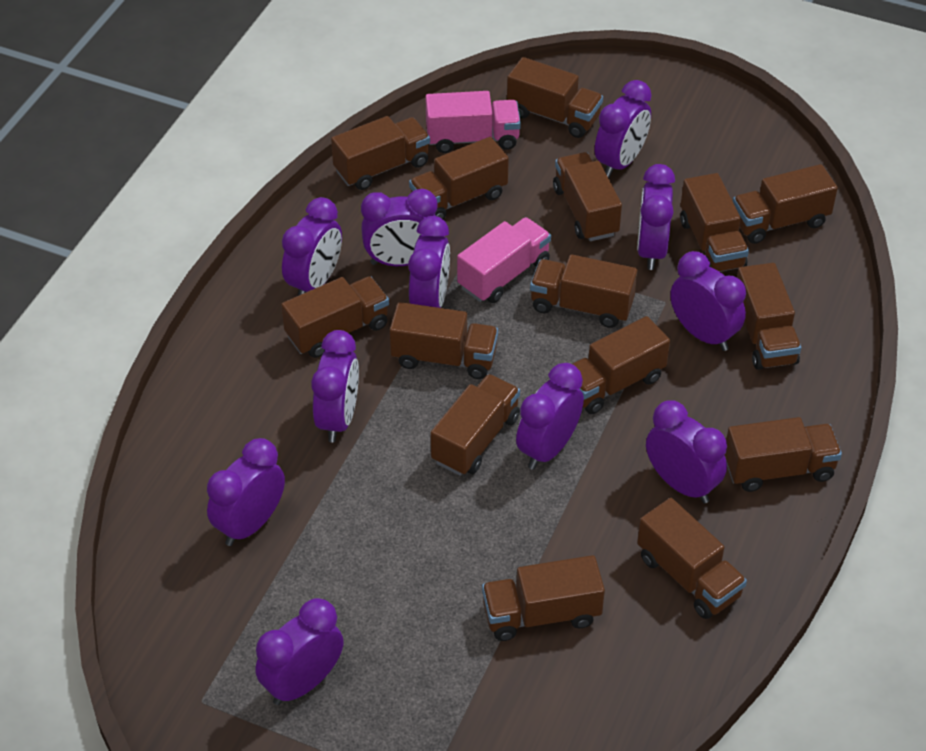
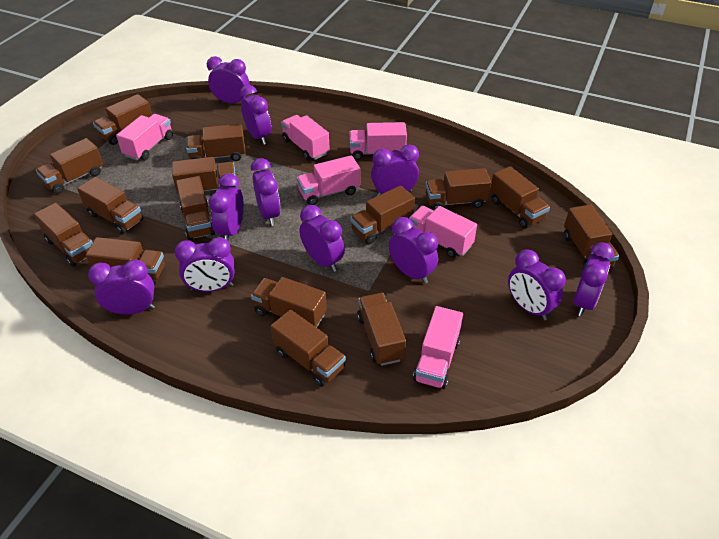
pink truck: 2 -> 6

